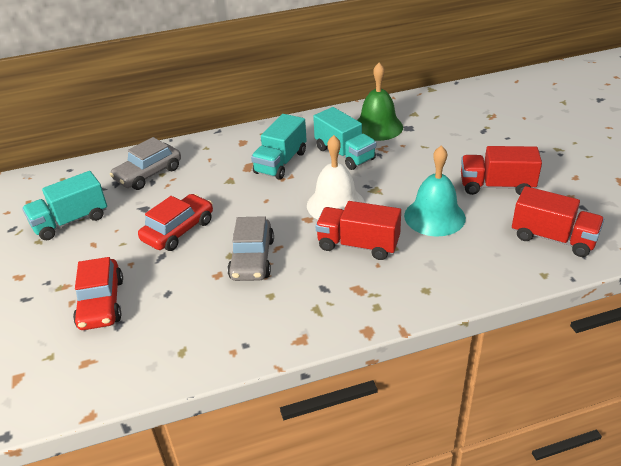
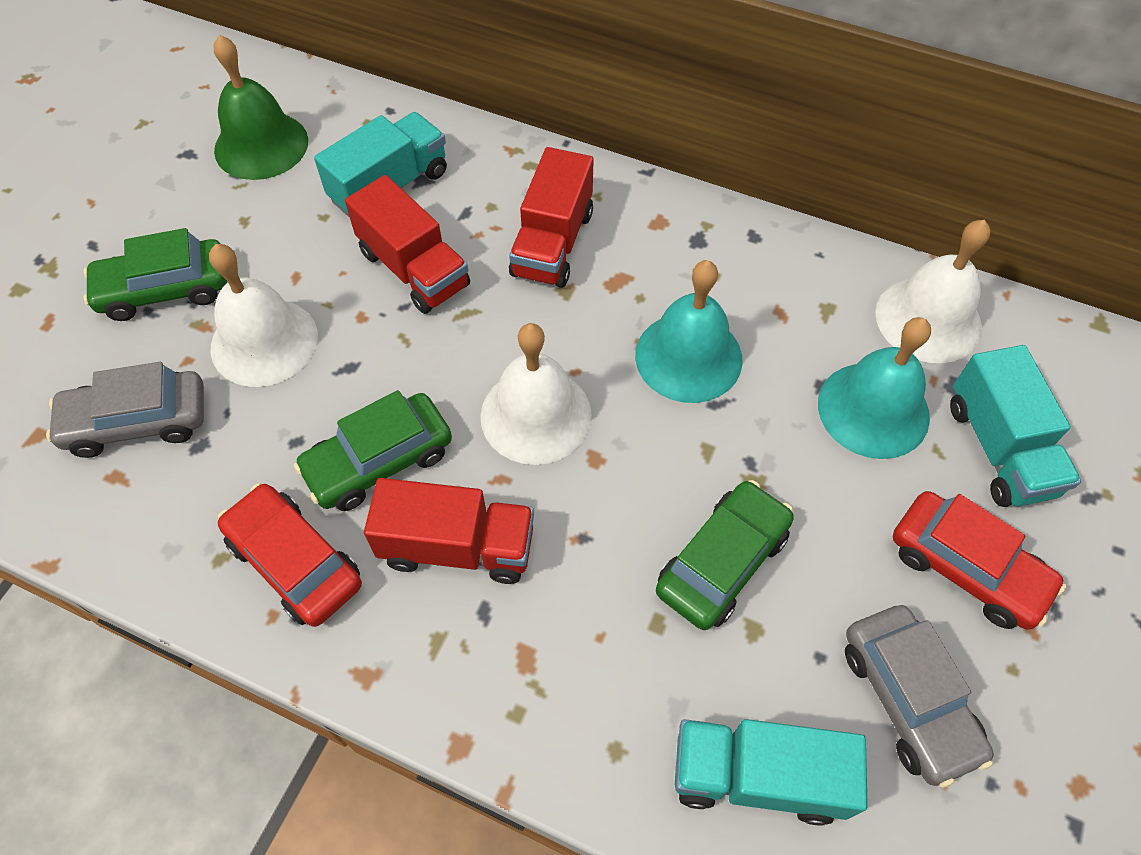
green car: 0 -> 3
turquoise bell: 1 -> 2
white bell: 1 -> 3

